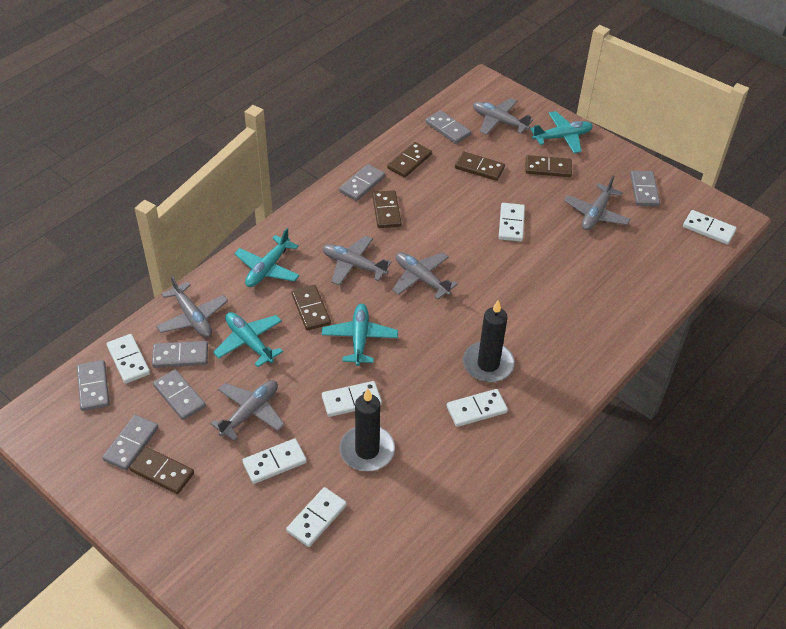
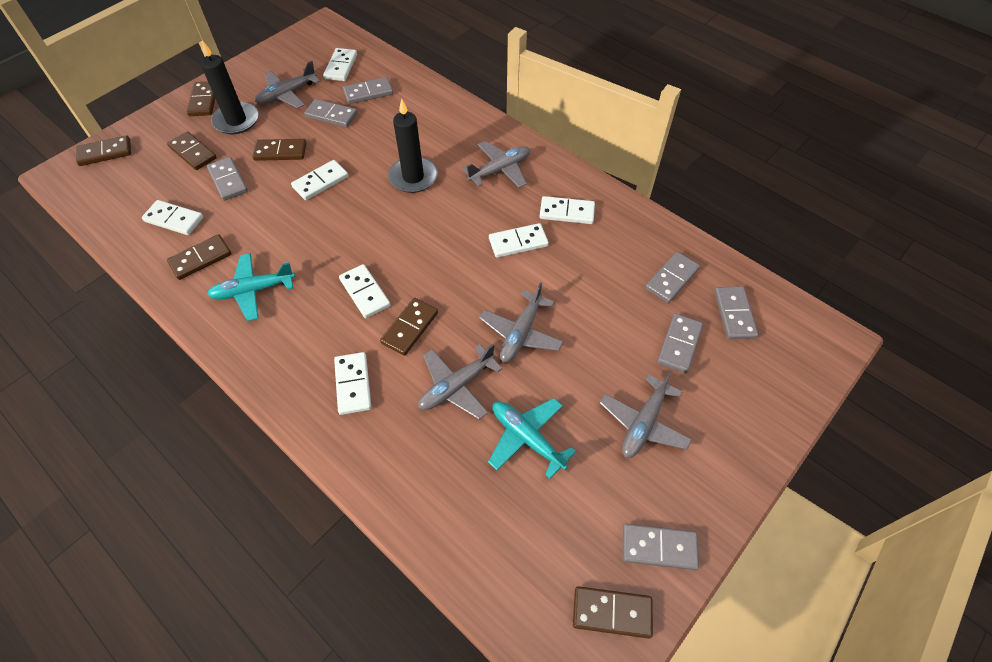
brown domino: 6 -> 7
grey plane: 6 -> 5
turquoise plane: 4 -> 2

